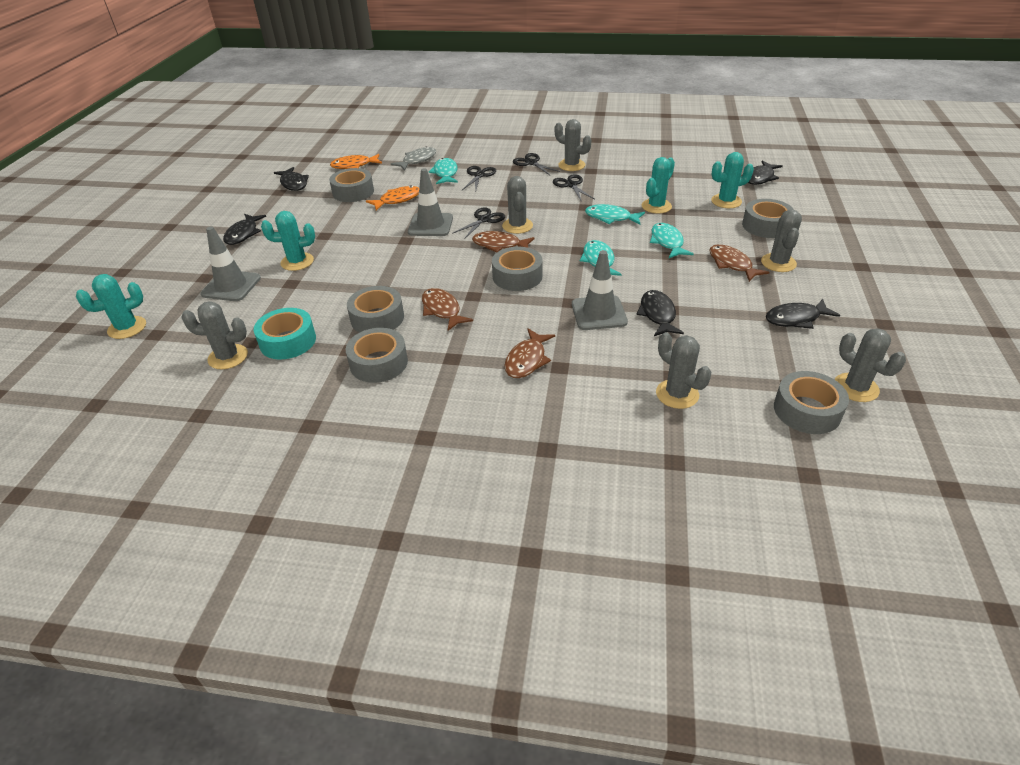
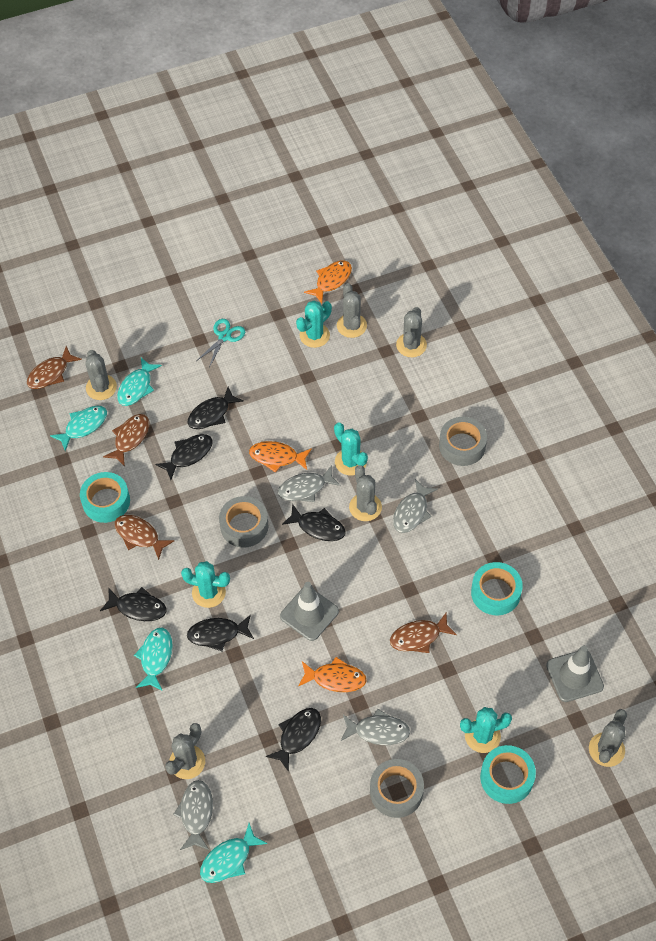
black fish: 5 -> 6
black scissors: 4 -> 0
grey fish: 1 -> 4
grey tape: 6 -> 3
grey traffic cone: 3 -> 2
orange fish: 2 -> 3
turquoise scissors: 0 -> 1
turquoise tape: 1 -> 3

